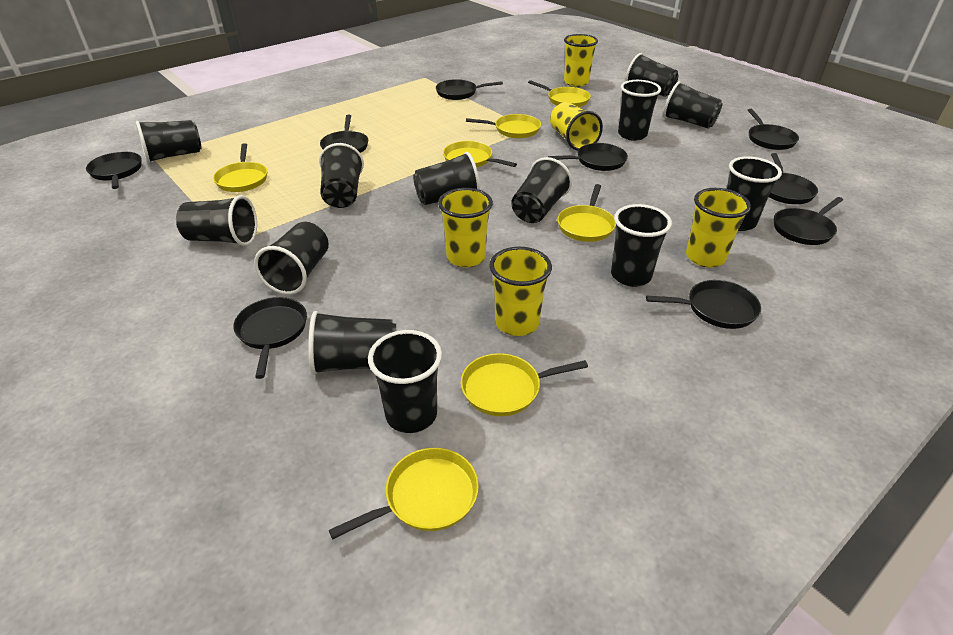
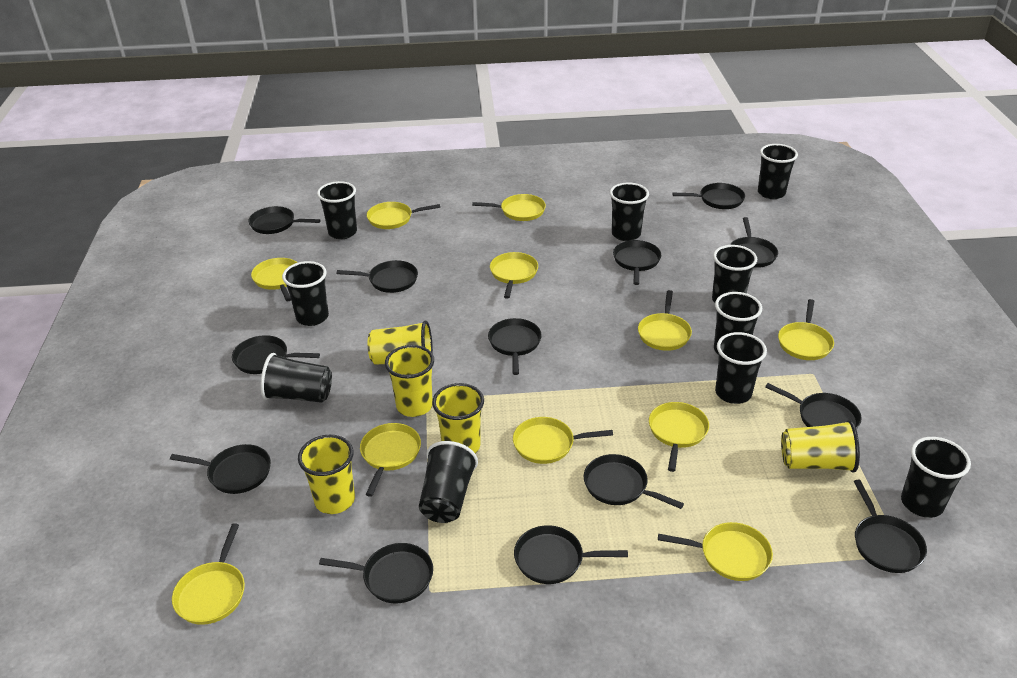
black cup: 13 -> 10
black pan: 9 -> 13
yellow pan: 7 -> 11

